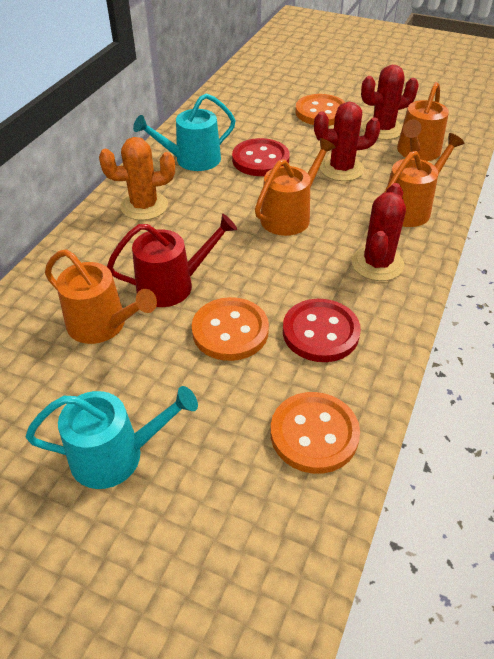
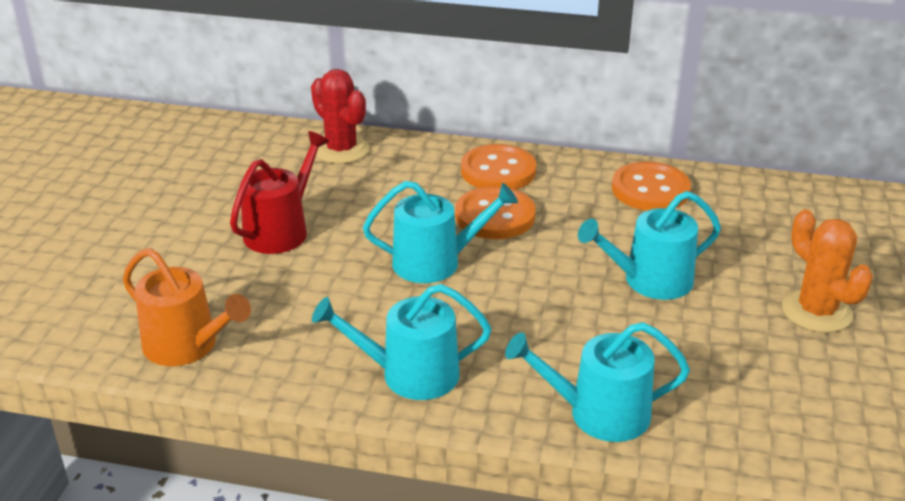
orange watering can: 4 -> 1
red button: 2 -> 0
red cactus: 3 -> 1
turquoise watering can: 2 -> 4

